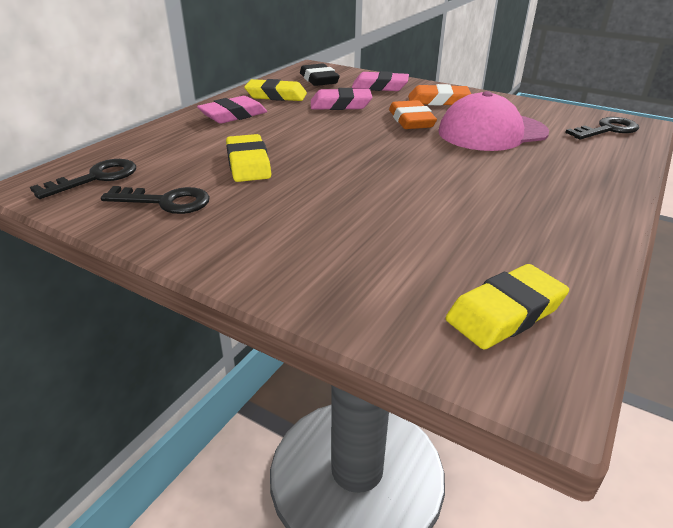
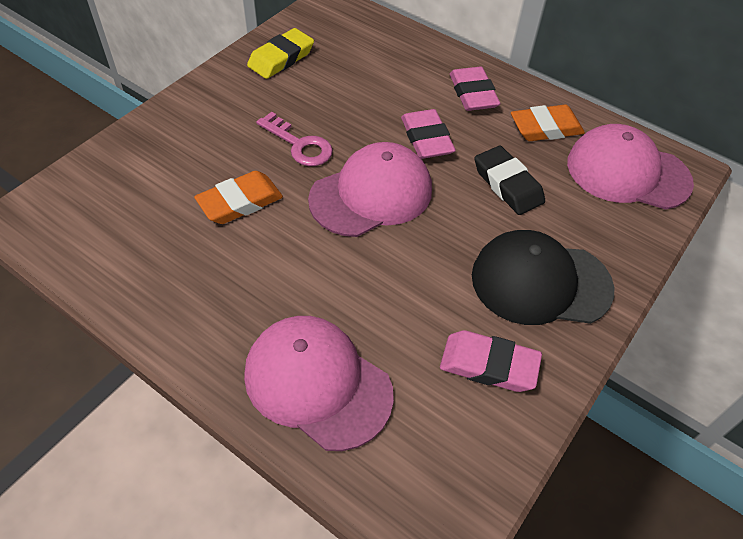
black cap: 0 -> 1
black key: 3 -> 0
pink cap: 1 -> 3
pink key: 0 -> 1
yellow eraser: 3 -> 1

